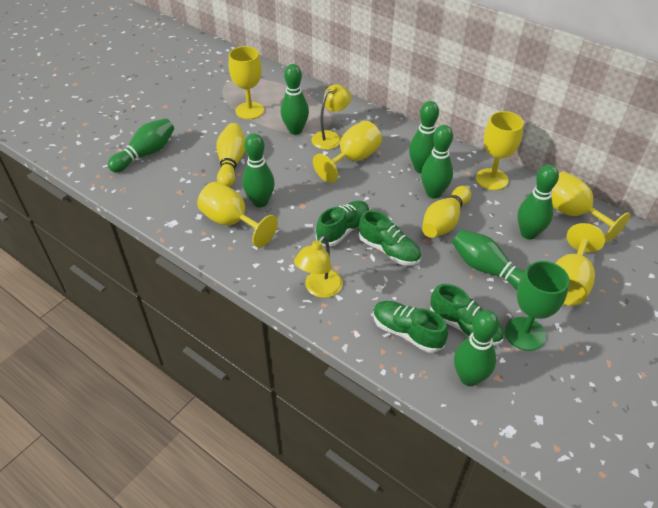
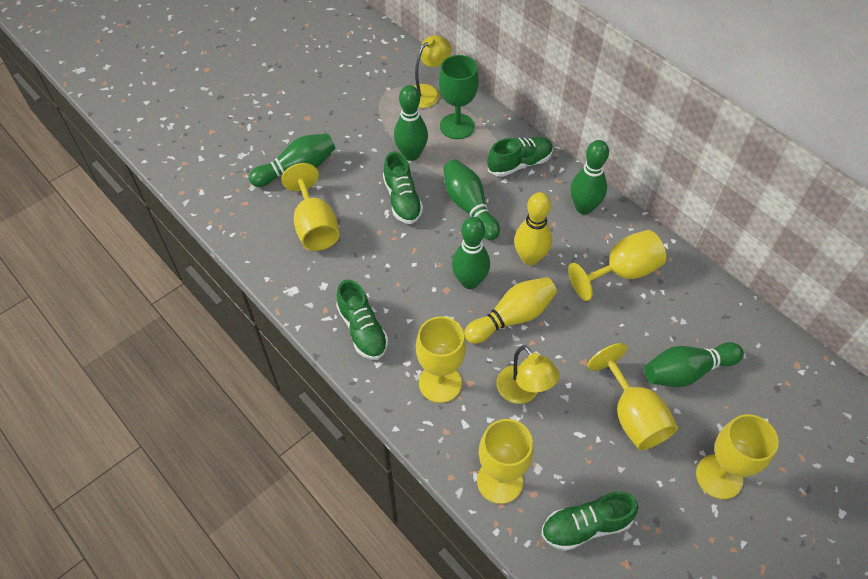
green bowling pin: 8 -> 6

